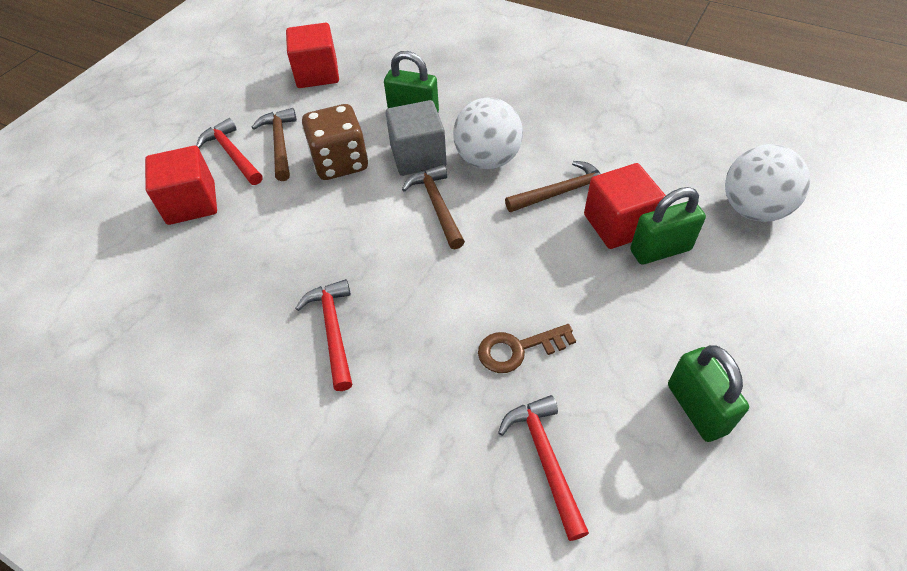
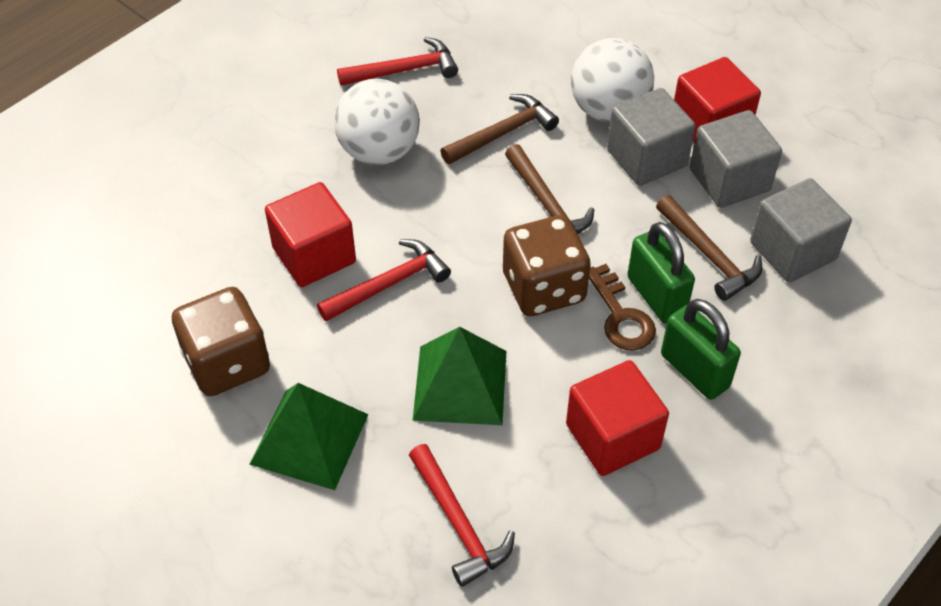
brown dice: 1 -> 2
green padlock: 3 -> 2
green pyramid: 0 -> 2
grey cube: 1 -> 3

